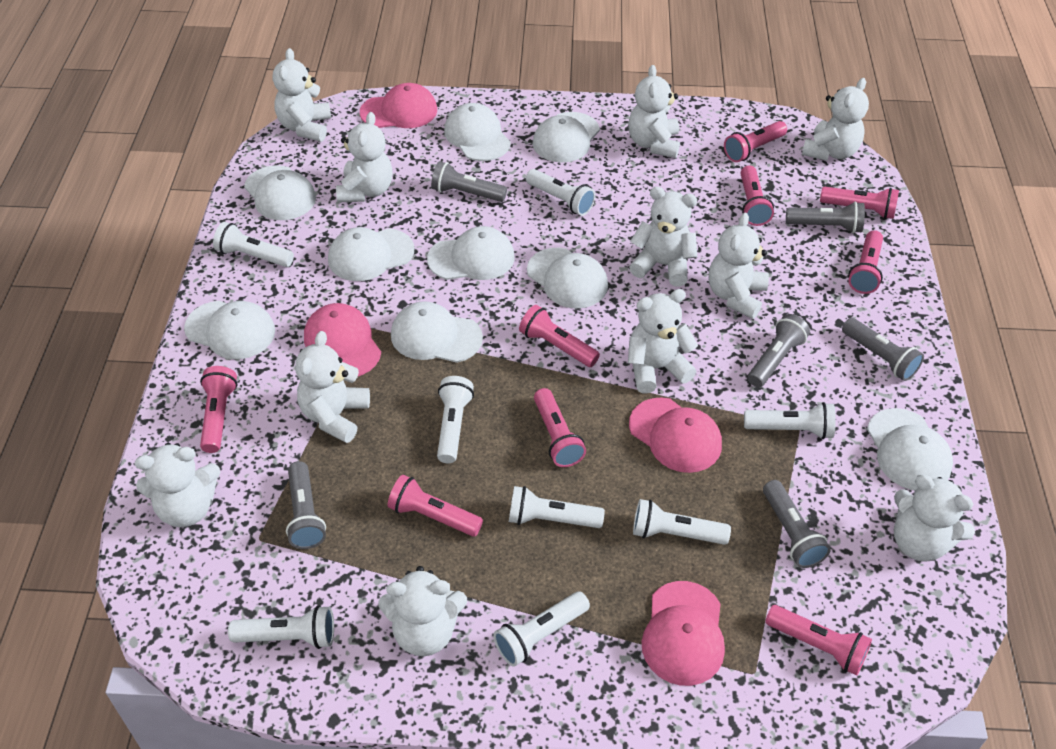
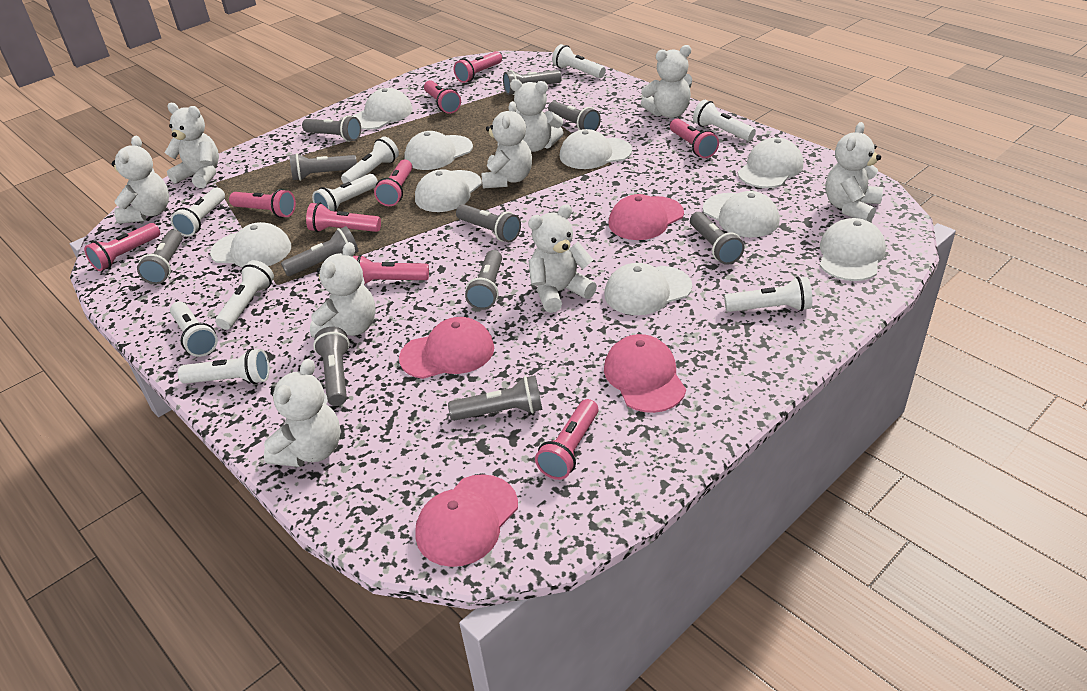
grey flashlight: 6 -> 11
white flashlight: 8 -> 9
white teddy bear: 11 -> 9

